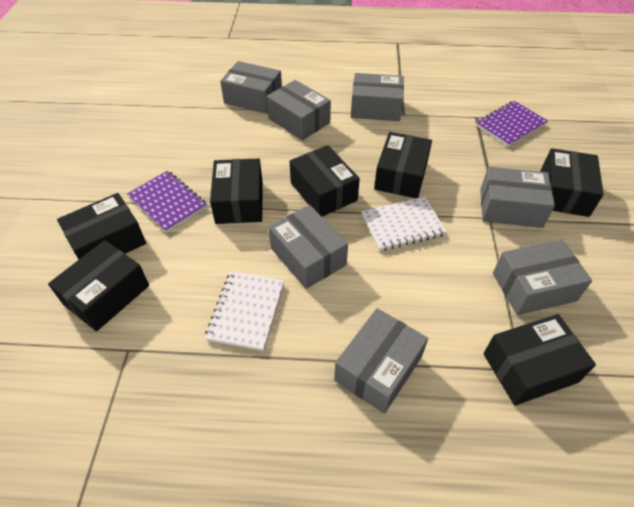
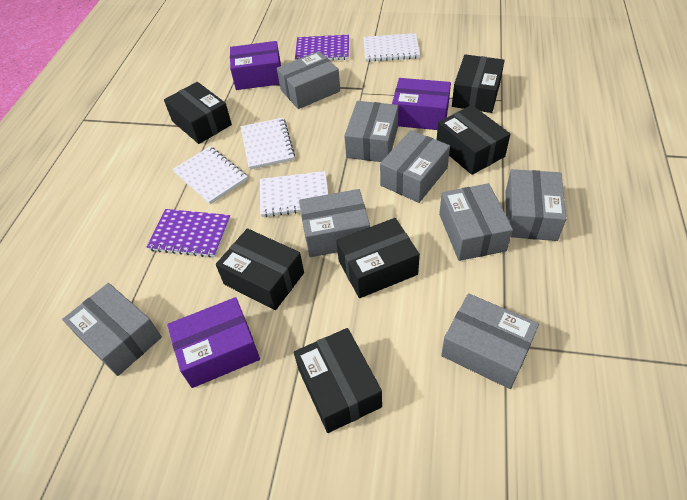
black box: 7 -> 6
grey box: 7 -> 8
purple box: 0 -> 3
white notebook: 2 -> 4

